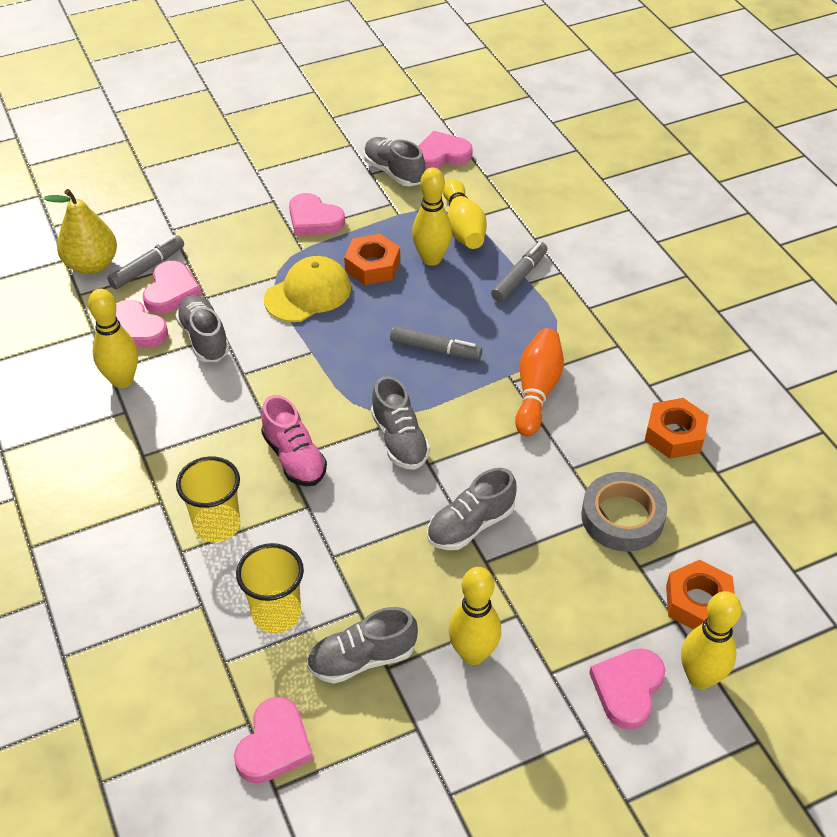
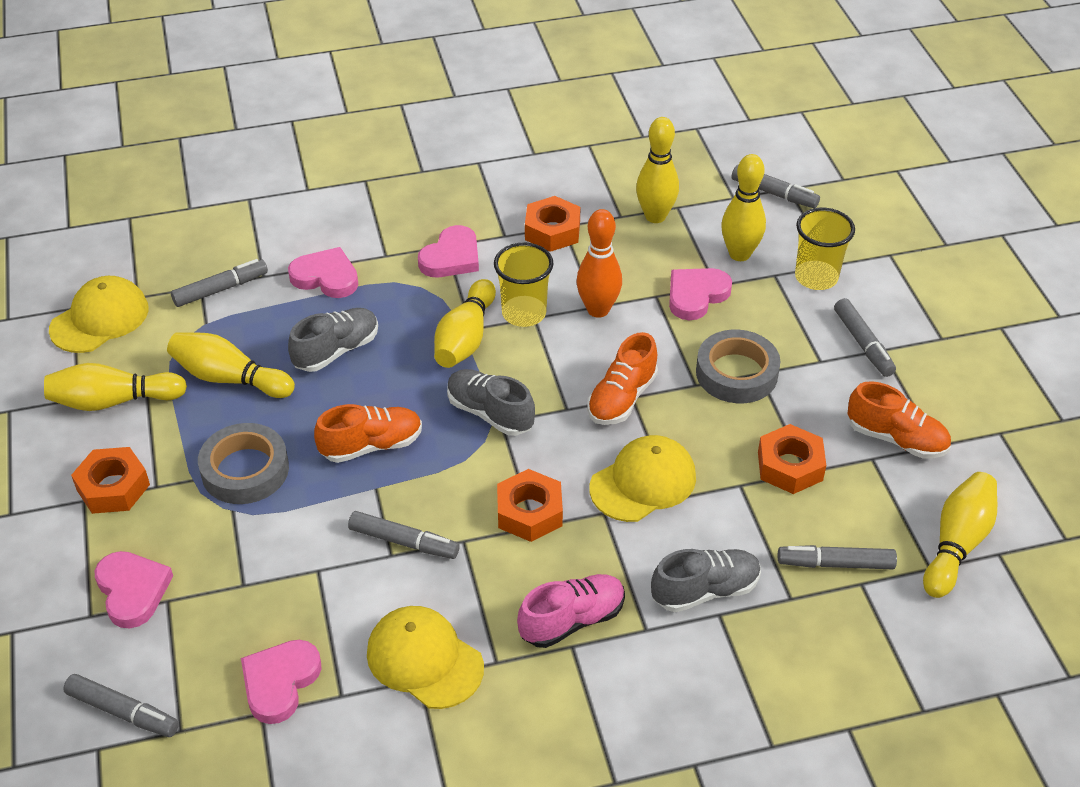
grey marker: 3 -> 6
grey shoe: 5 -> 3
grey tape: 1 -> 2
orange nut: 3 -> 4
orange shoe: 0 -> 3
pink heart: 6 -> 5
yellow bowling pin: 5 -> 6
yellow cap: 1 -> 3
yellow pear: 1 -> 0

